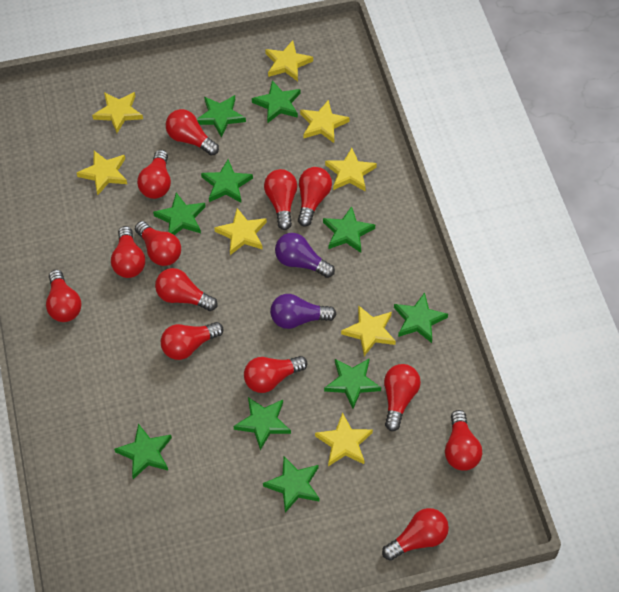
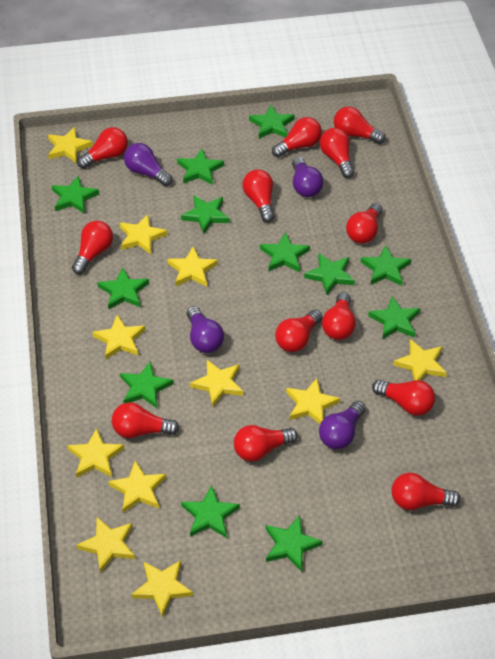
green star: 10 -> 12
purple light bulb: 2 -> 4
yellow star: 8 -> 11

